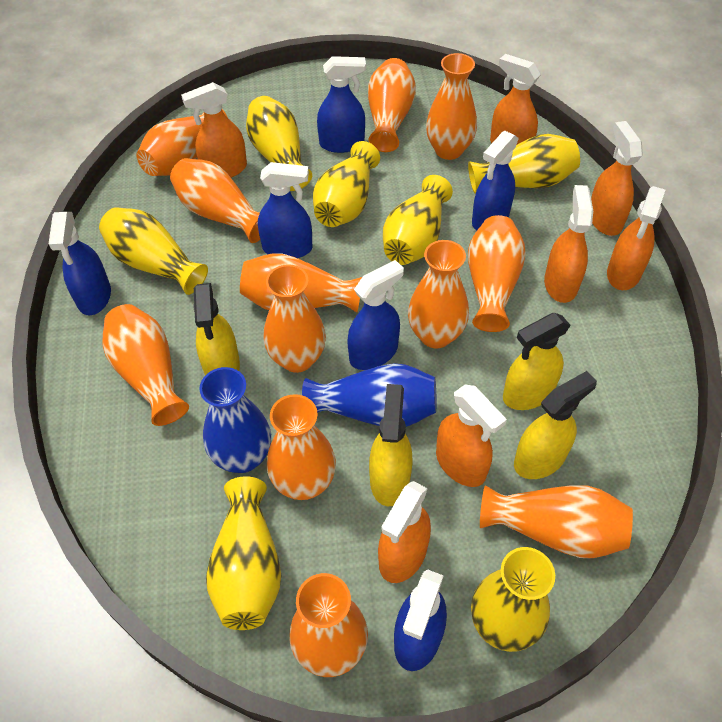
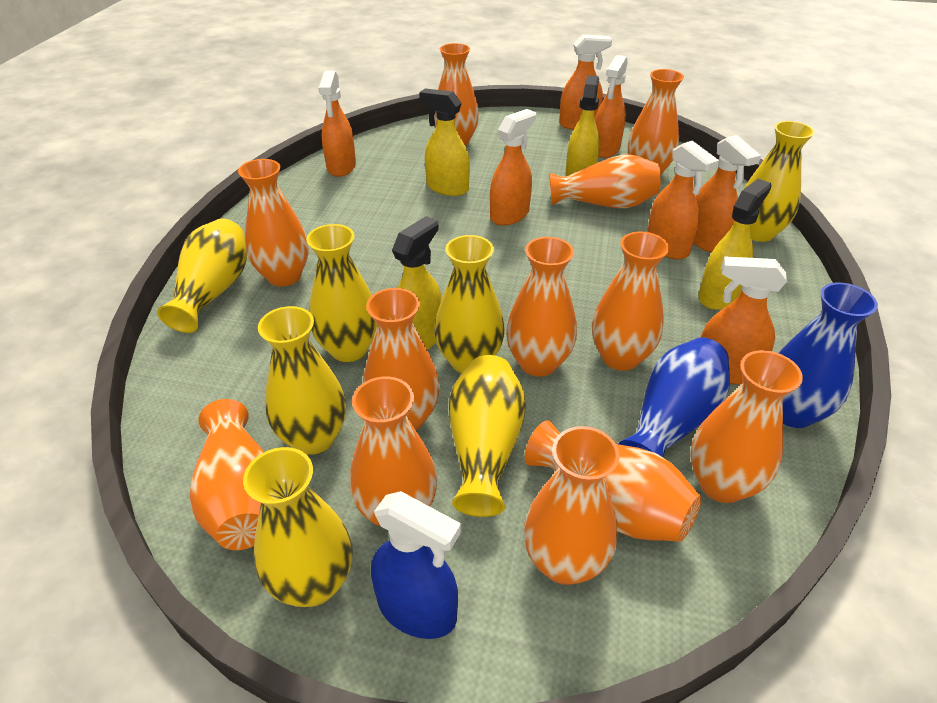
blue spray bottle: 6 -> 1

